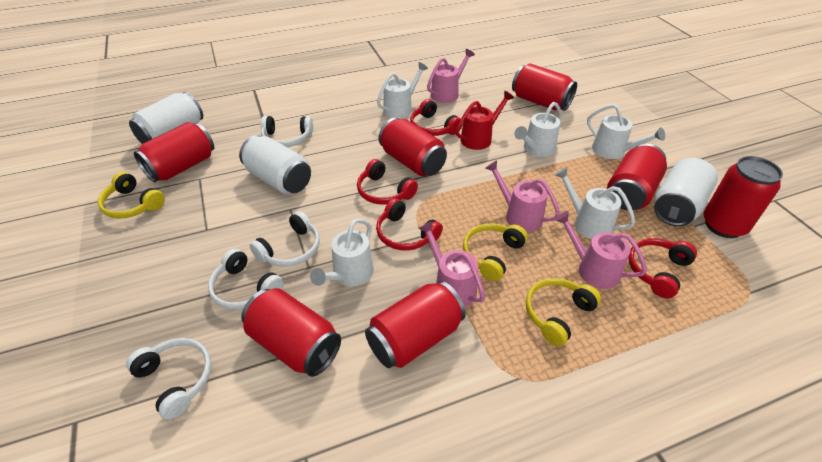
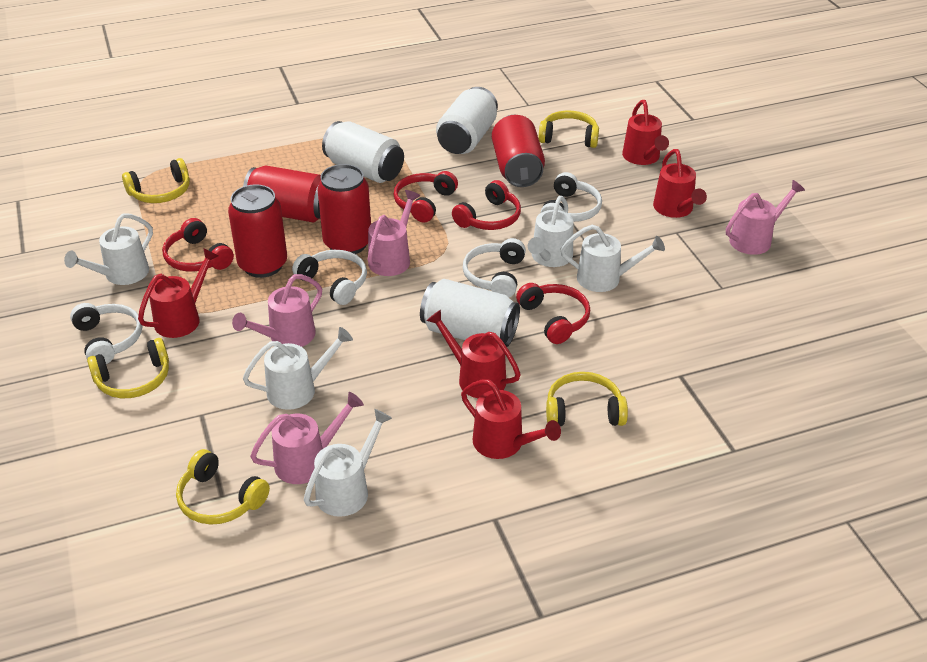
red can: 7 -> 4
red watering can: 1 -> 5
yellow headphones: 3 -> 5

